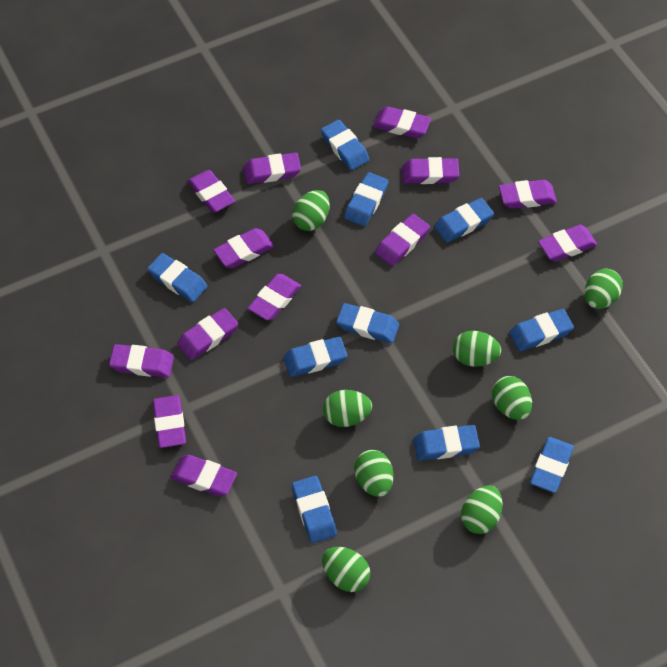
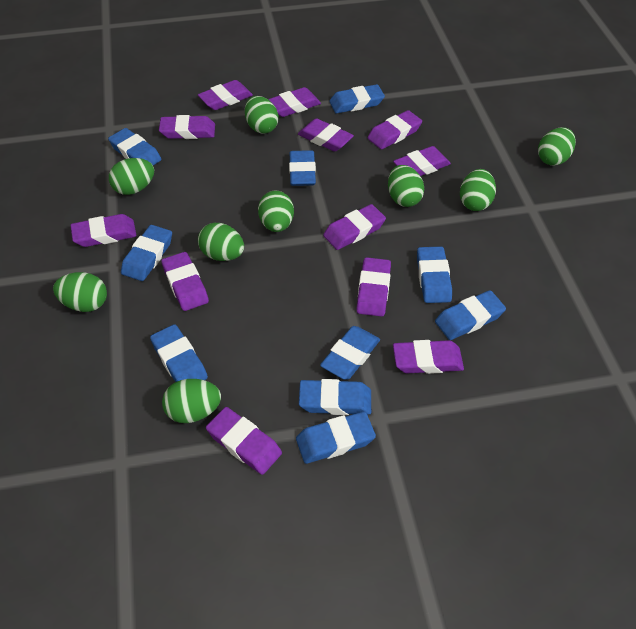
green egg: 8 -> 9
purple eraser: 13 -> 12

